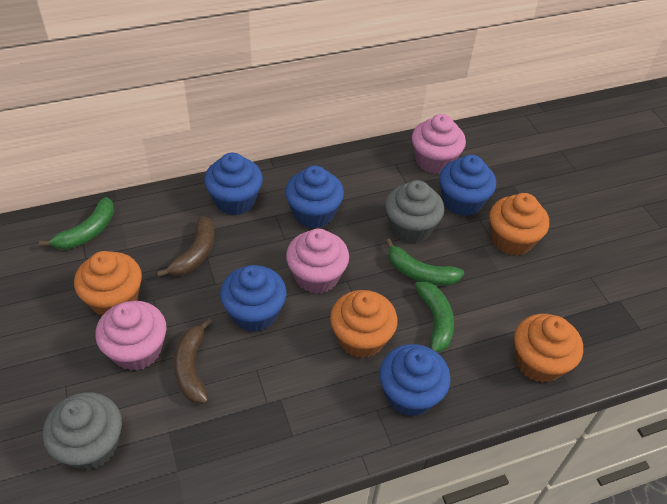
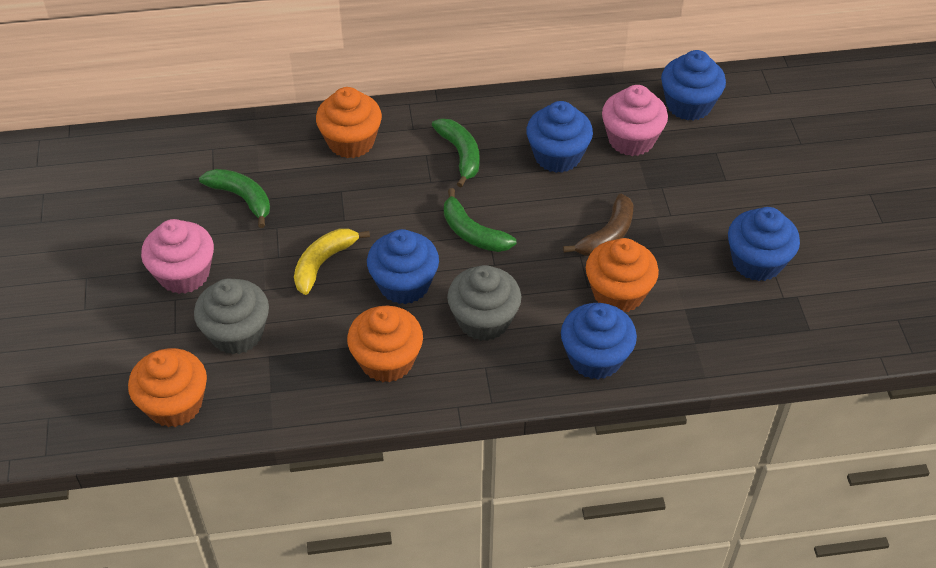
brown banana: 2 -> 1
pink cupcake: 3 -> 2
yellow banana: 0 -> 1

